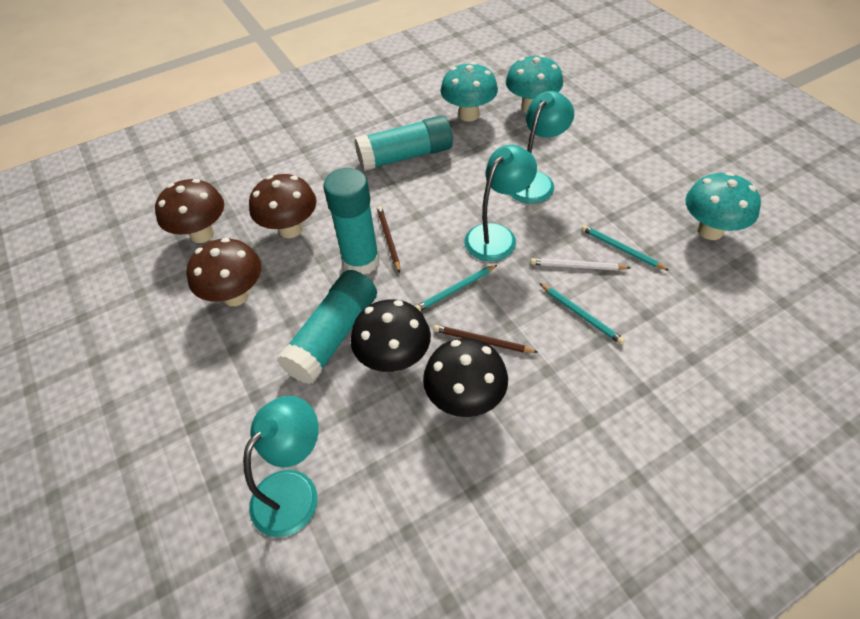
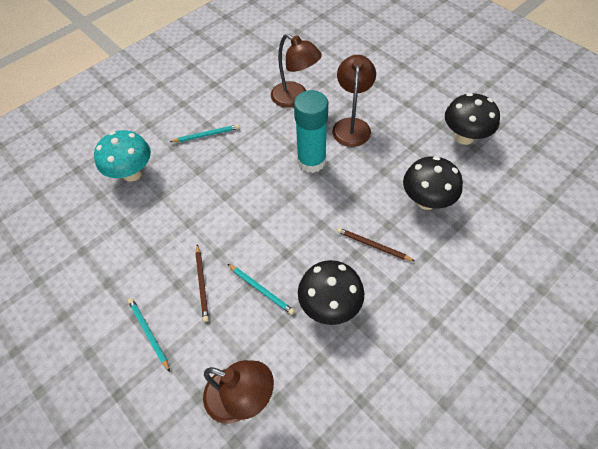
black mushroom: 2 -> 3
brown lamp: 0 -> 3
brown mushroom: 3 -> 0
turquoise glue stick: 3 -> 1
turquoise lamp: 3 -> 0
turquoise mushroom: 3 -> 1
white pencil: 1 -> 0

